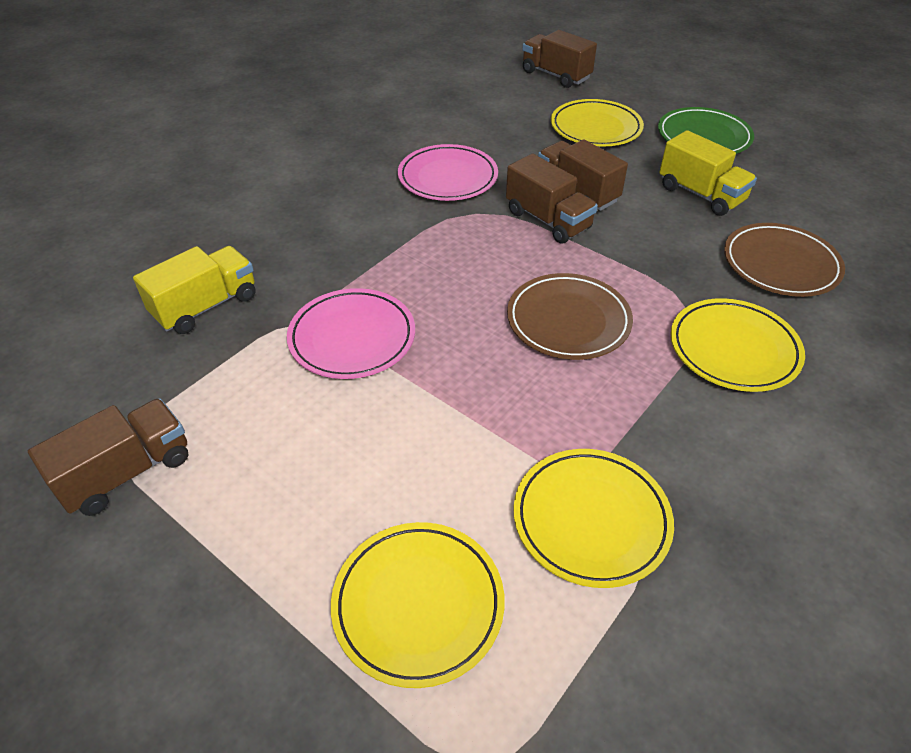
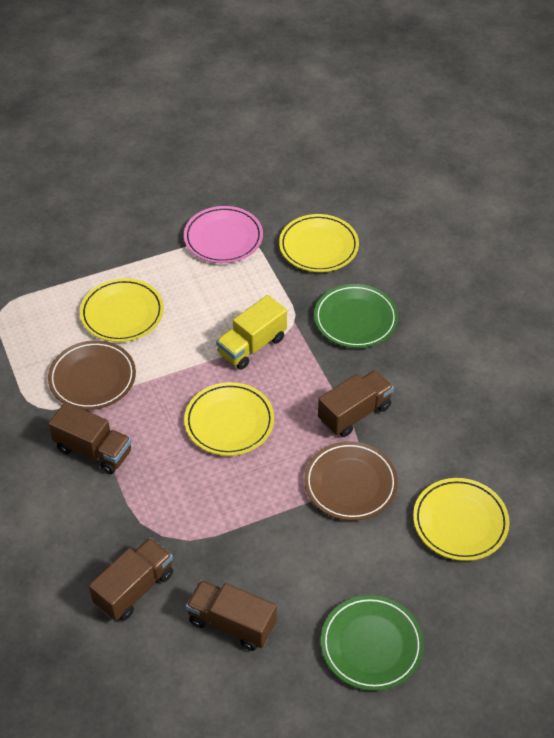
green plate: 1 -> 2
pink plate: 2 -> 1
yellow truck: 2 -> 1

